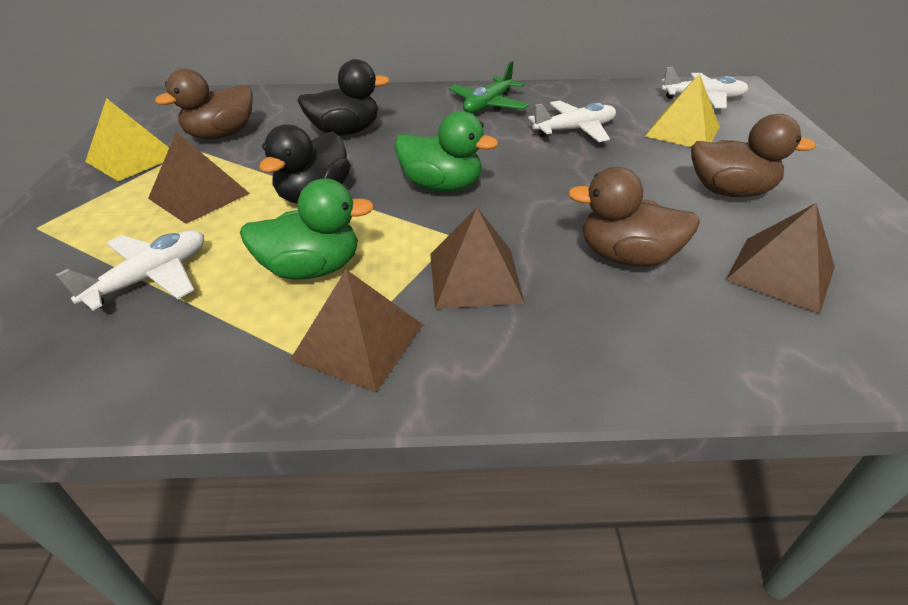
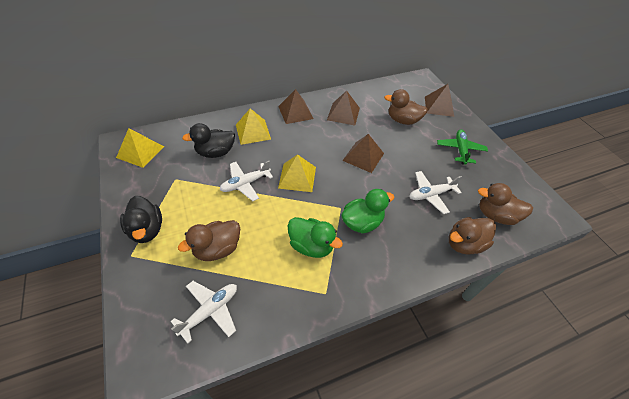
brown duck: 3 -> 4
yellow pyramid: 2 -> 3

